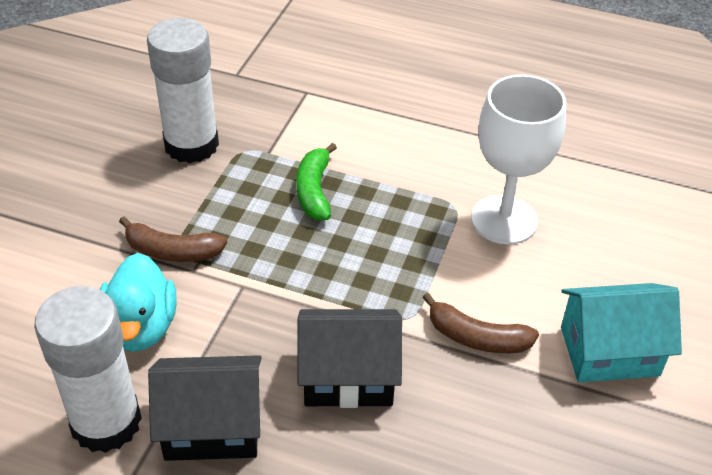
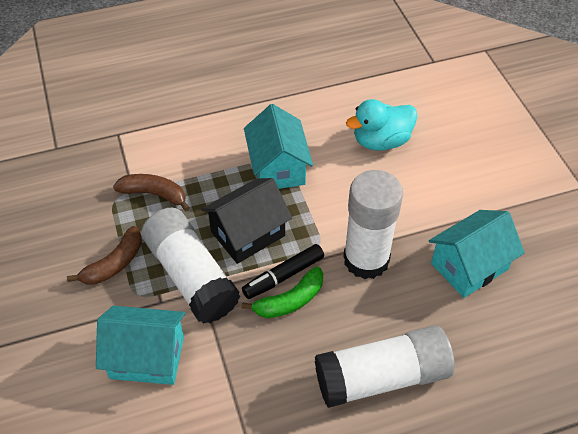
black house: 2 -> 1
black marker: 0 -> 1
turquoise house: 1 -> 3
white glue stick: 2 -> 3
white goblet: 1 -> 0

